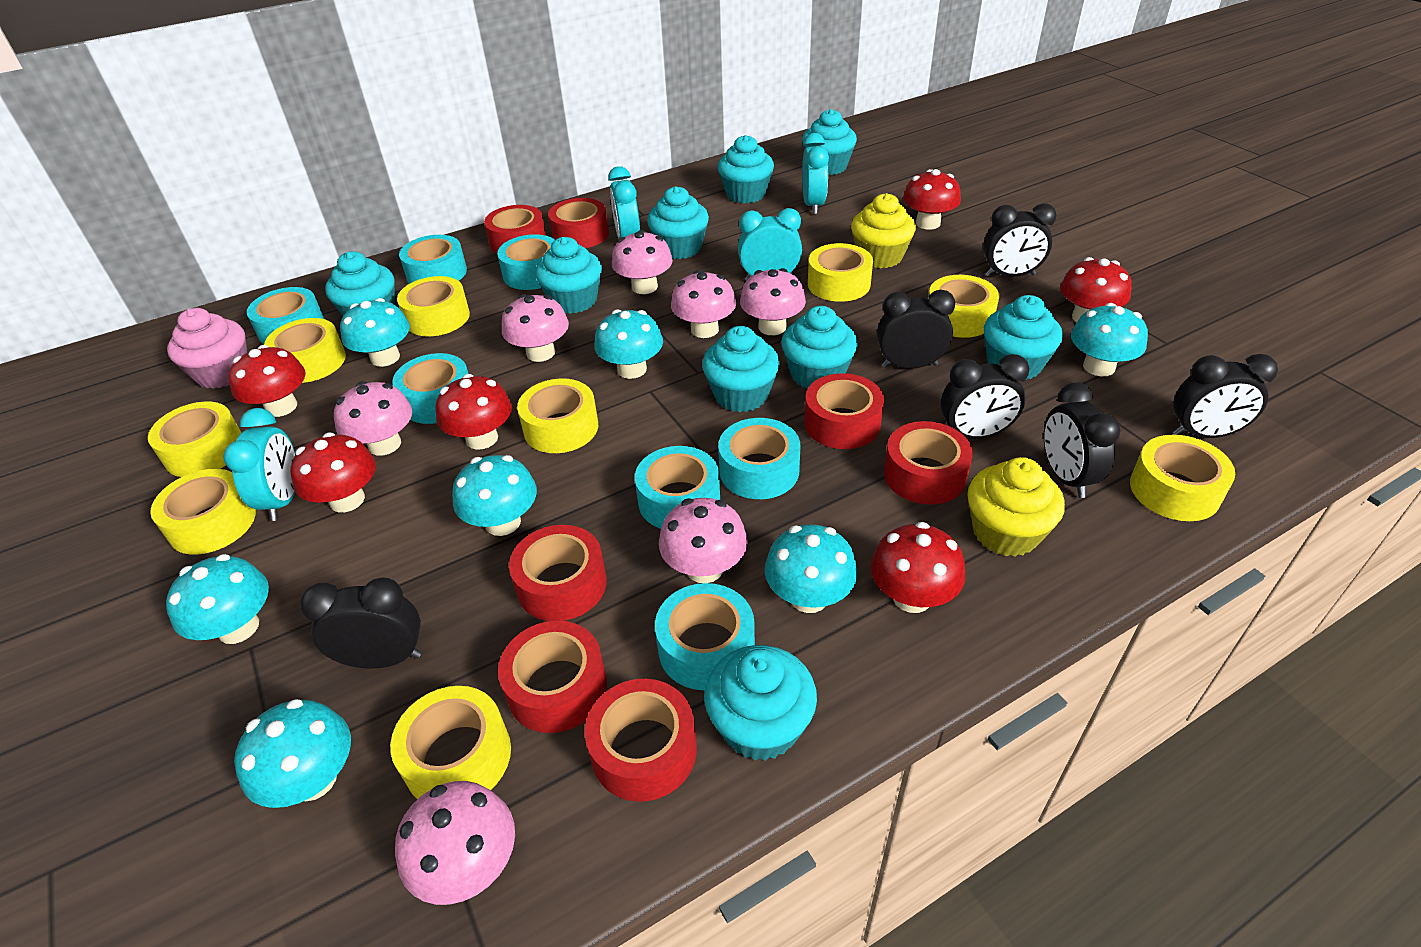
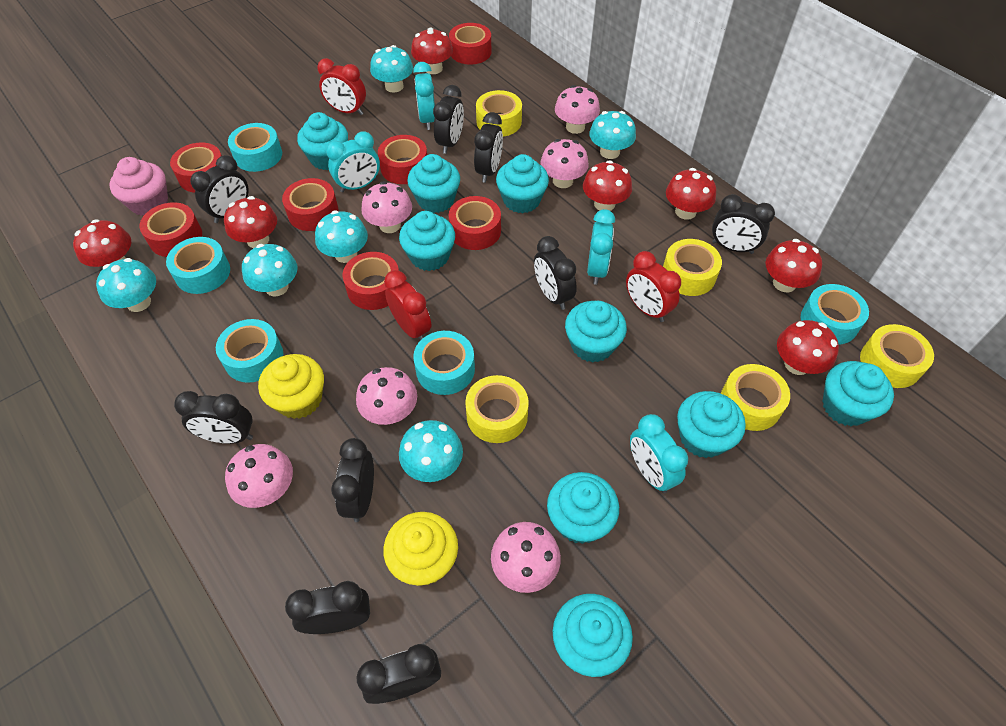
black clock: 6 -> 9
pink mushroom: 7 -> 6
red clock: 0 -> 3
red mushroom: 6 -> 7
turquoise mushroom: 7 -> 6
turquoise tape: 7 -> 5
yellow tape: 9 -> 5

